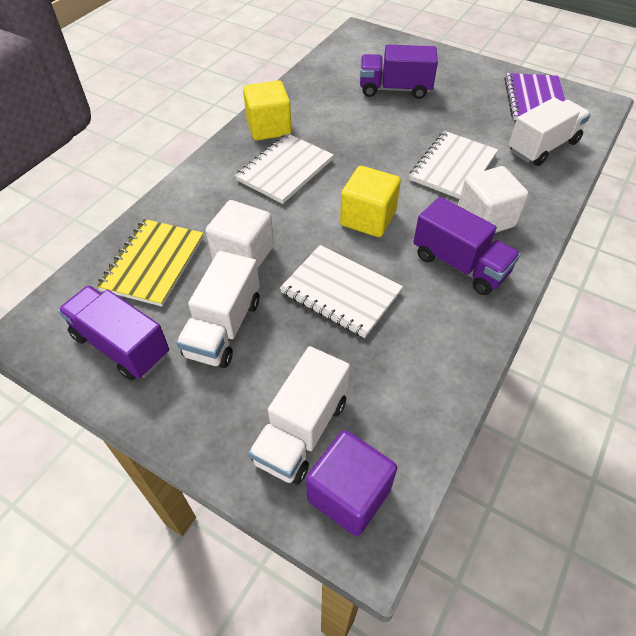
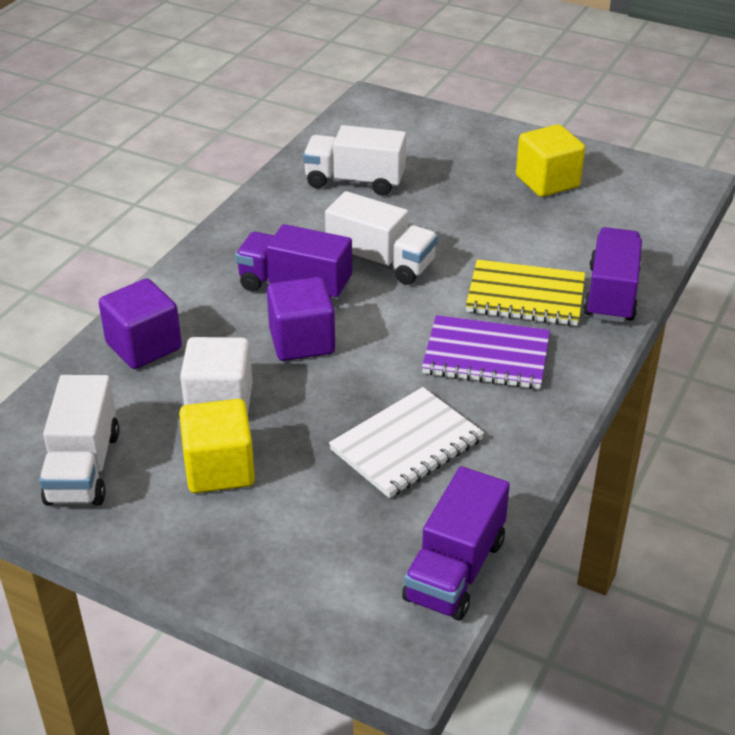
purple cube: 1 -> 2
white cube: 2 -> 1
white notebook: 3 -> 1

